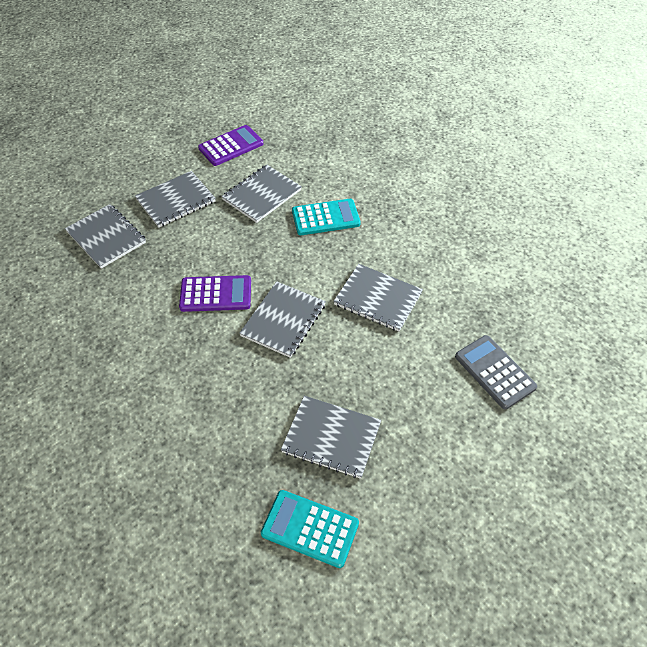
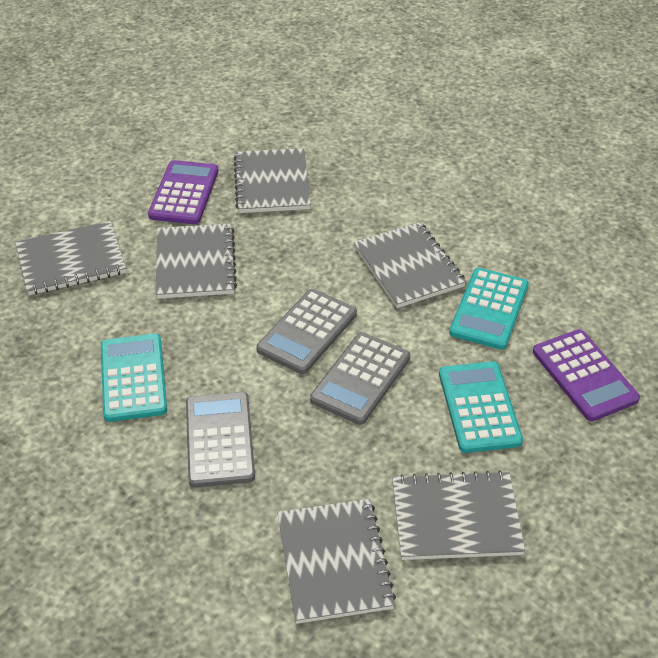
grey calculator: 1 -> 3
turquoise calculator: 2 -> 3

